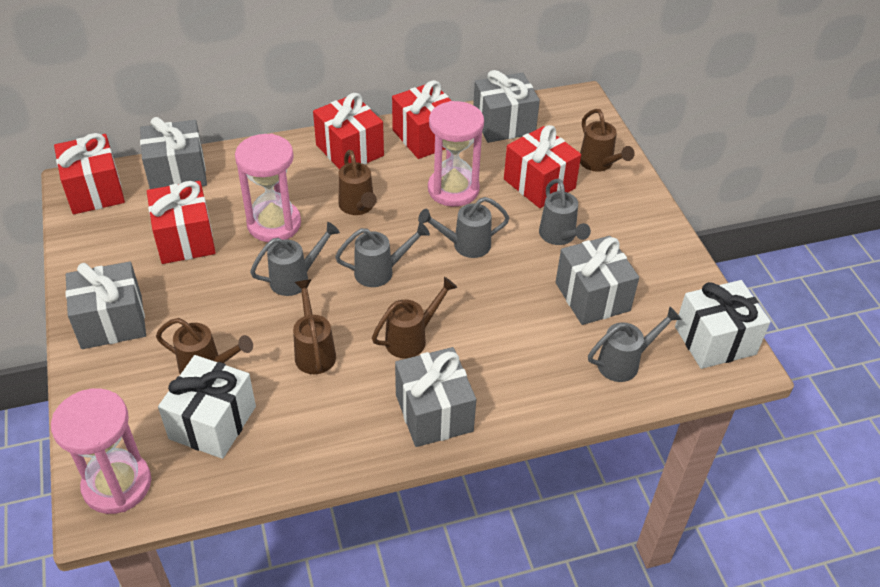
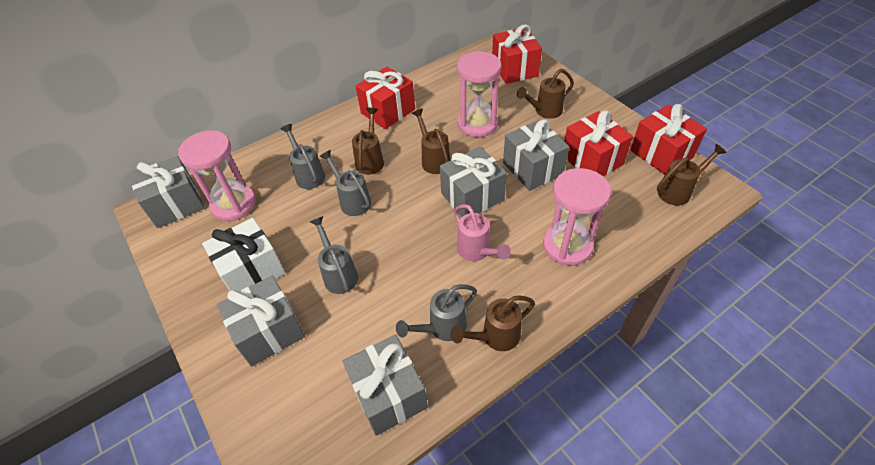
grey watering can: 5 -> 4
pink watering can: 0 -> 1
red gift: 5 -> 4
white gift: 2 -> 1

